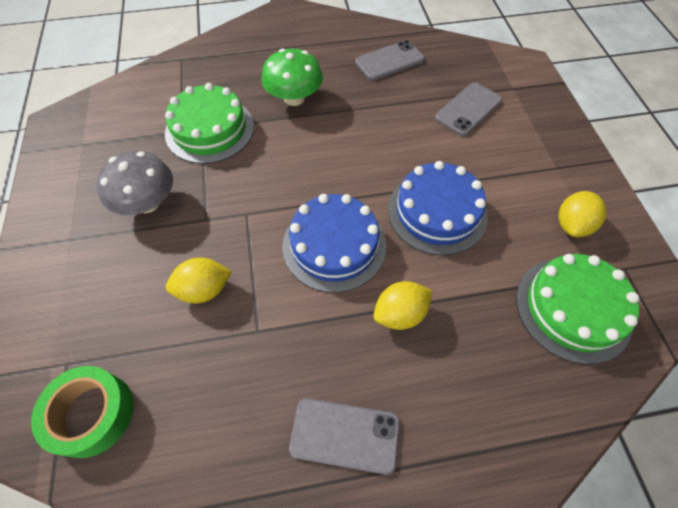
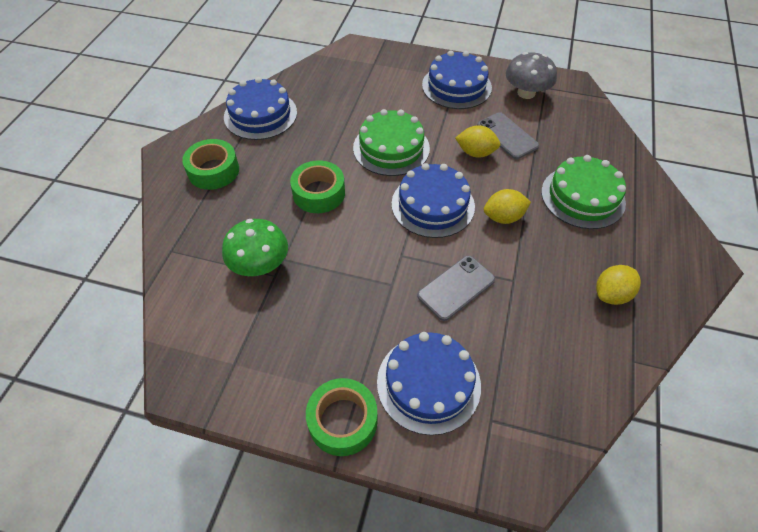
blue cake: 2 -> 4
green tape: 1 -> 3
grey phone: 3 -> 2

